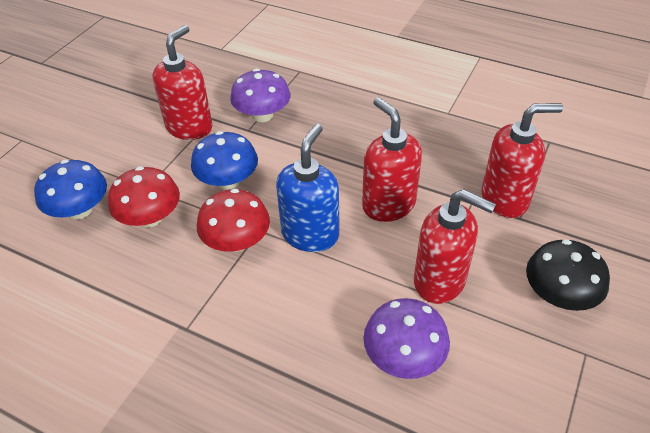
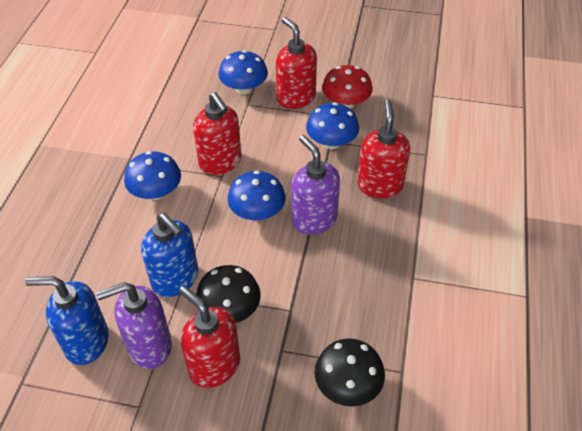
black mushroom: 1 -> 2
blue mushroom: 2 -> 4
blue soap dispenser: 1 -> 2
purple mushroom: 2 -> 0
purple soap dispenser: 0 -> 2
red mushroom: 2 -> 1

